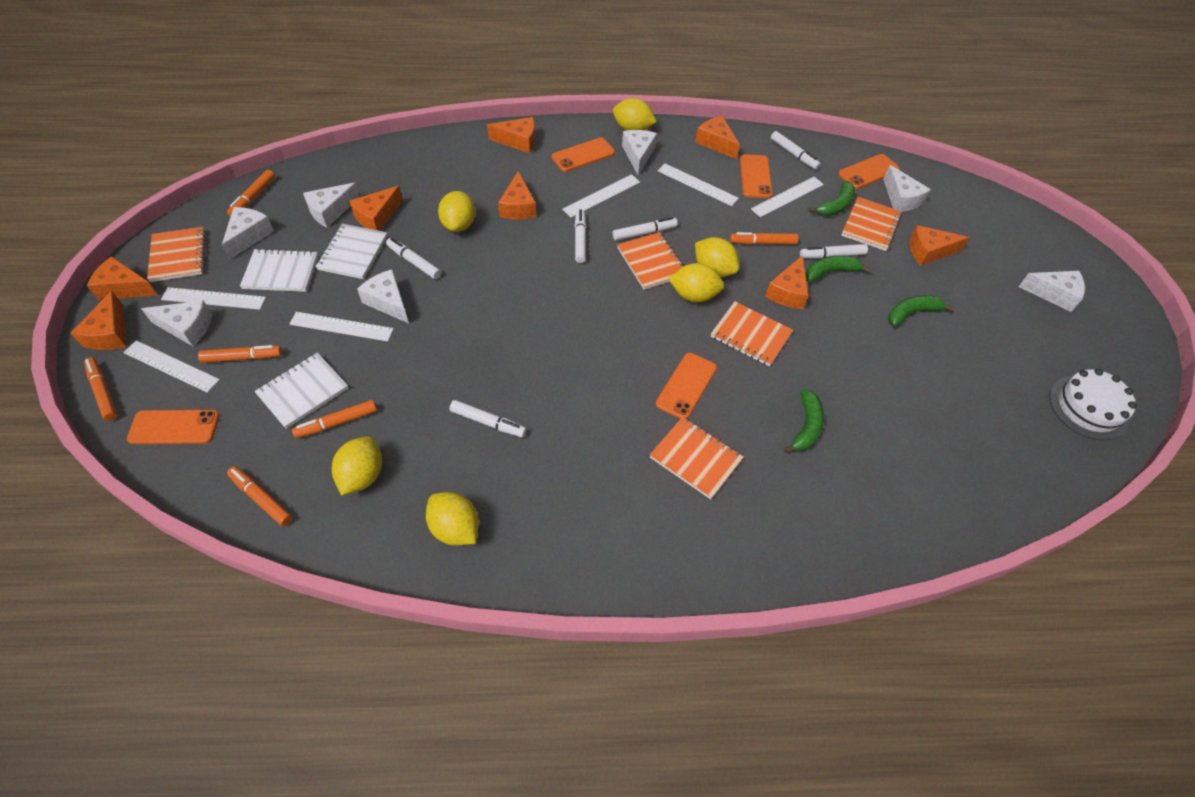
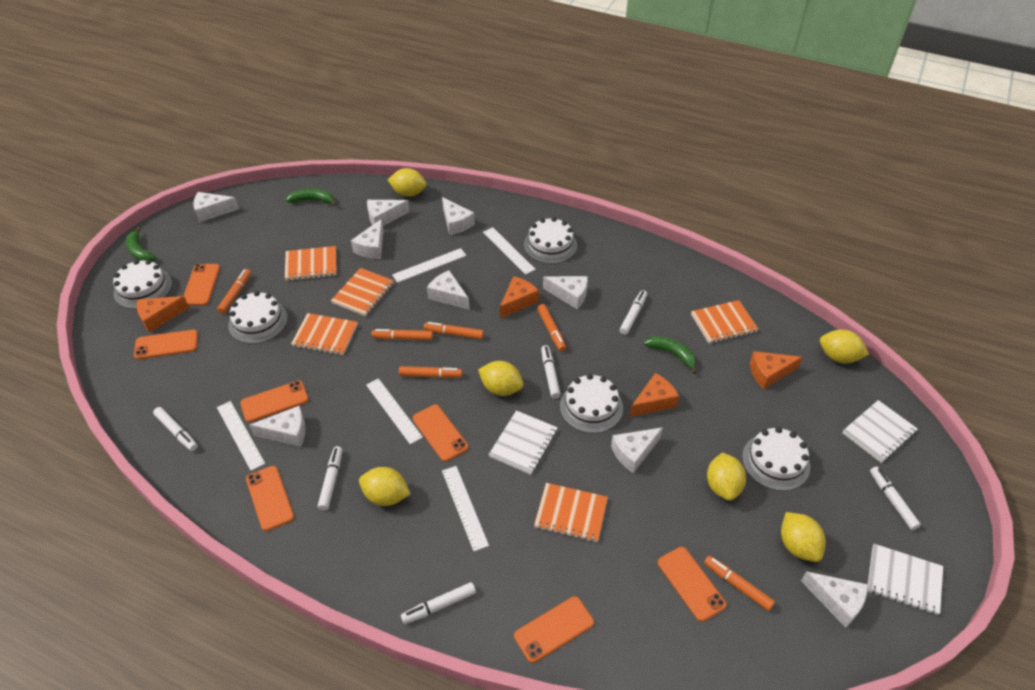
green banana: 4 -> 3
orange cheese: 8 -> 4
orange phone: 5 -> 7
white cake: 1 -> 5
white cheese: 7 -> 9
white ruler: 6 -> 5

